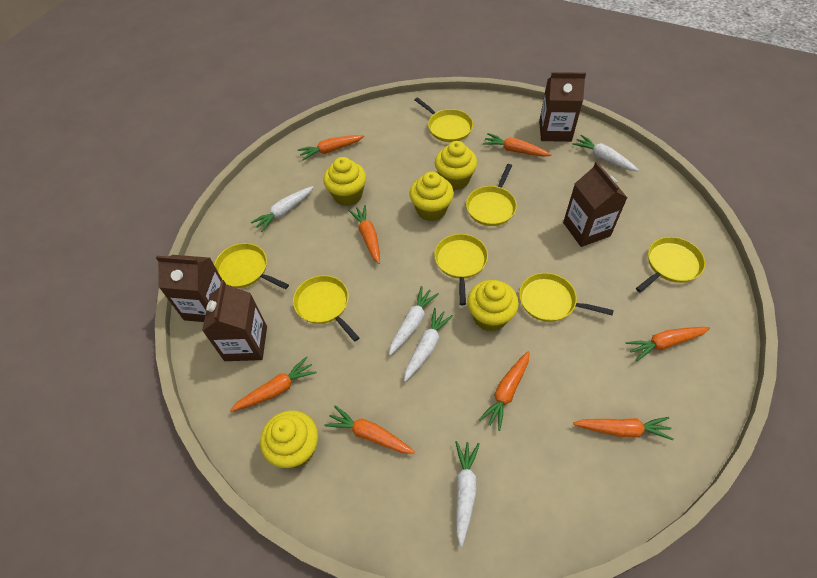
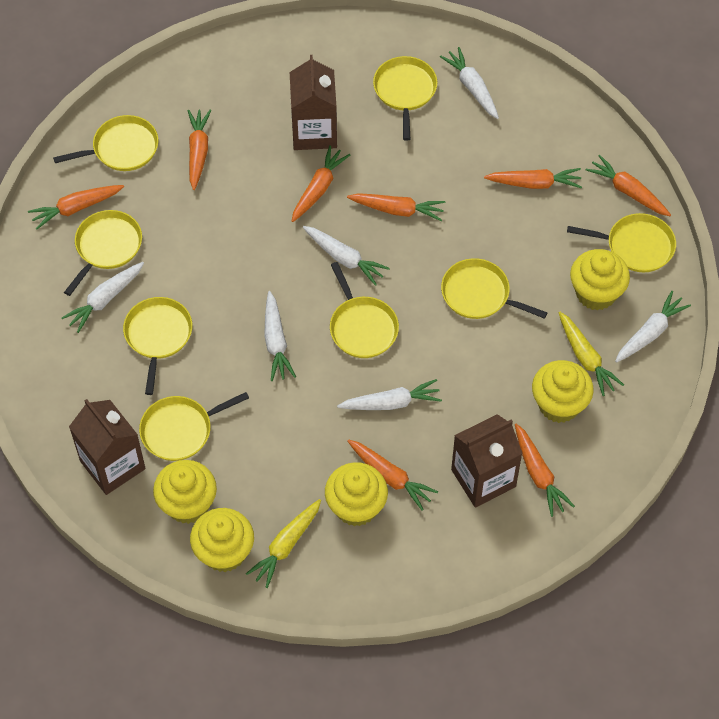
brown carton: 4 -> 3
white carrot: 5 -> 6
yellow carrot: 0 -> 2
yellow pan: 7 -> 8

